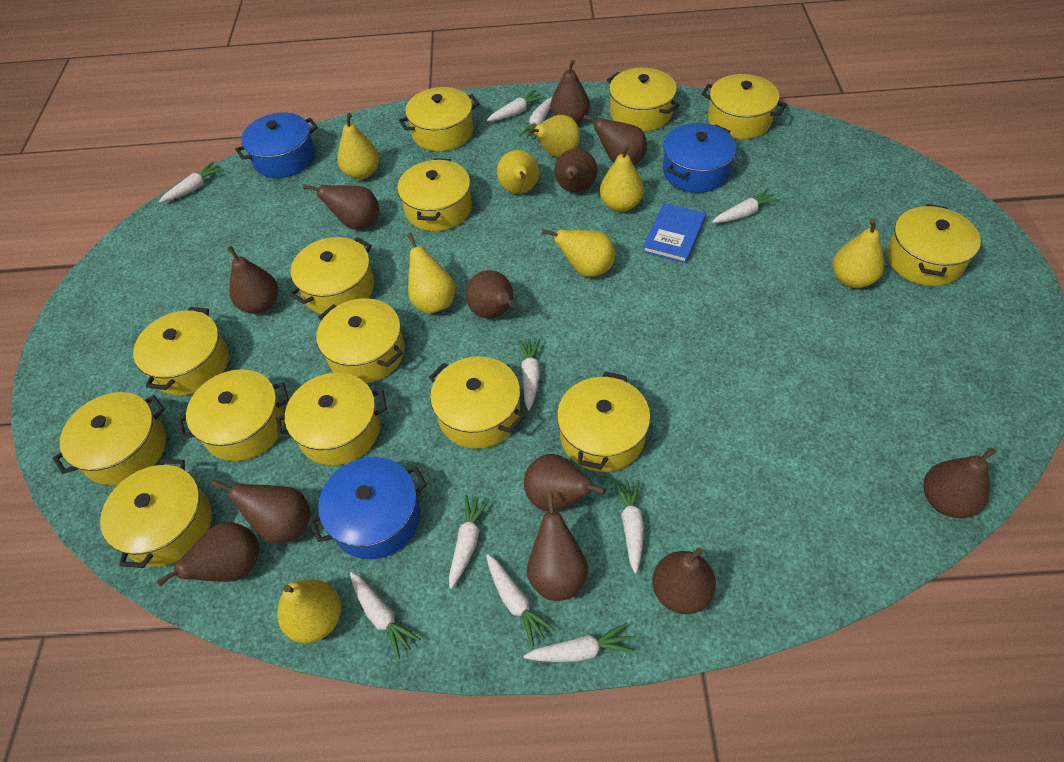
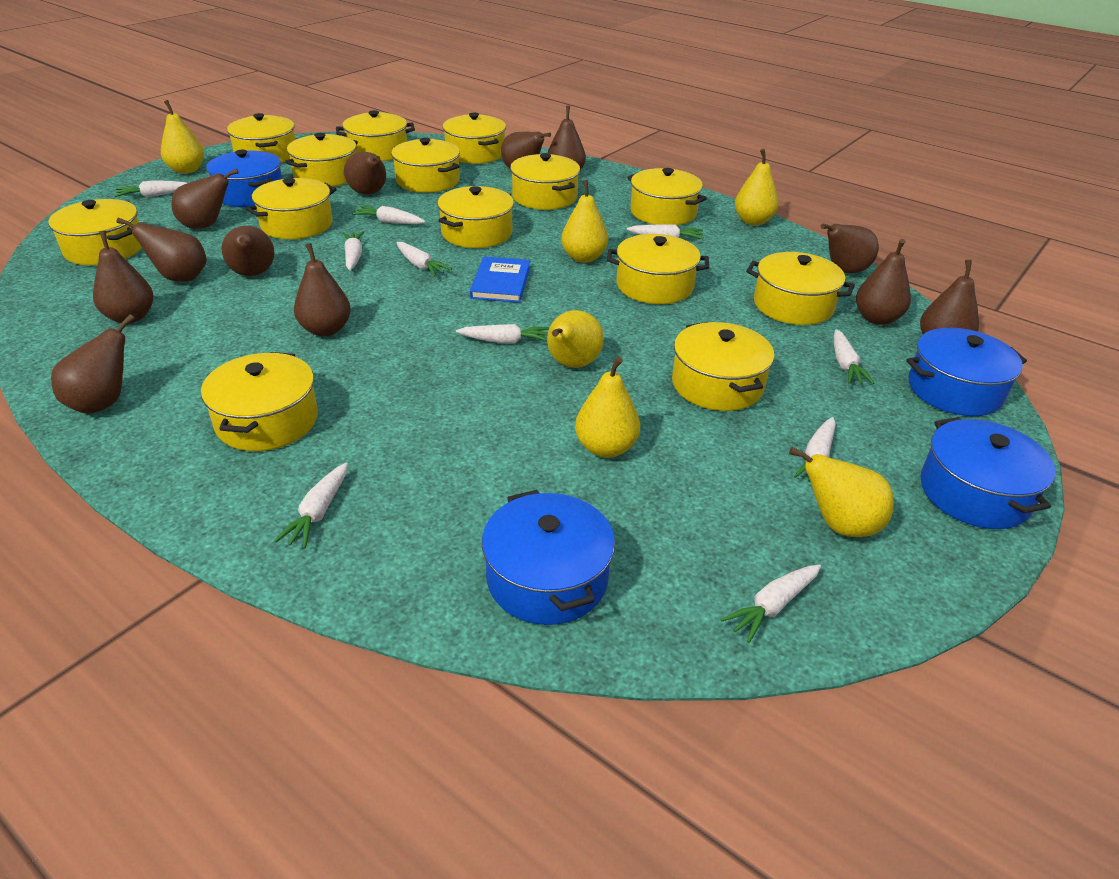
blue pot: 3 -> 4
yellow pear: 8 -> 6

